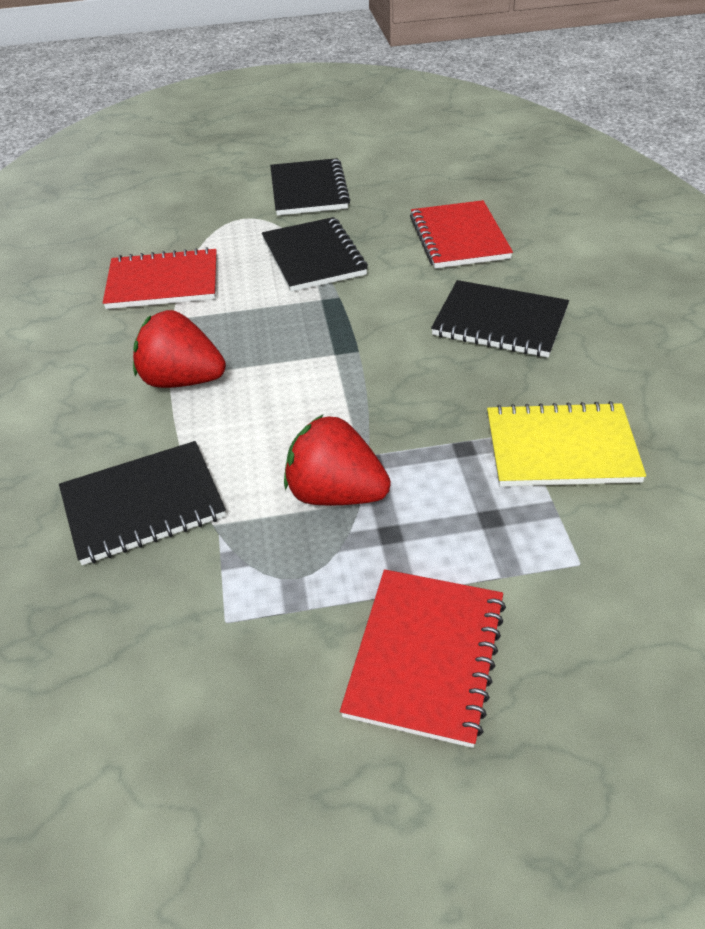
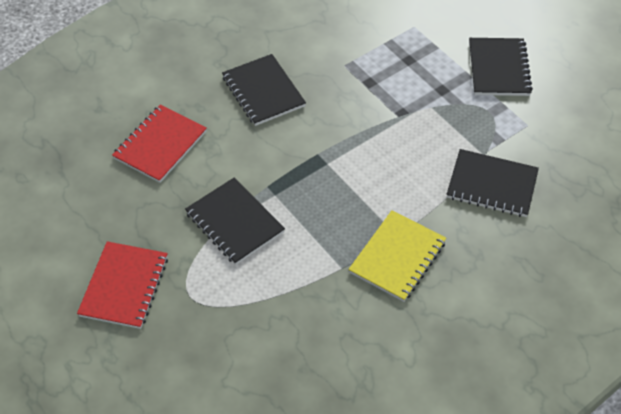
red notebook: 3 -> 2
red strawberry: 2 -> 0

